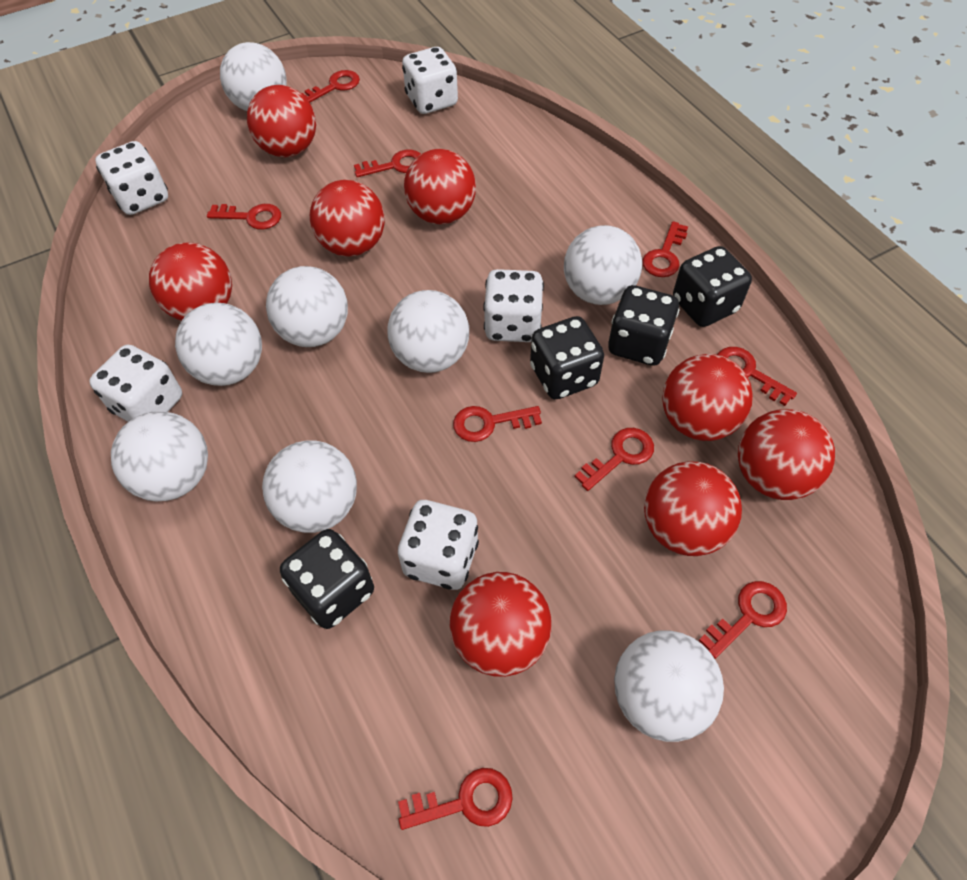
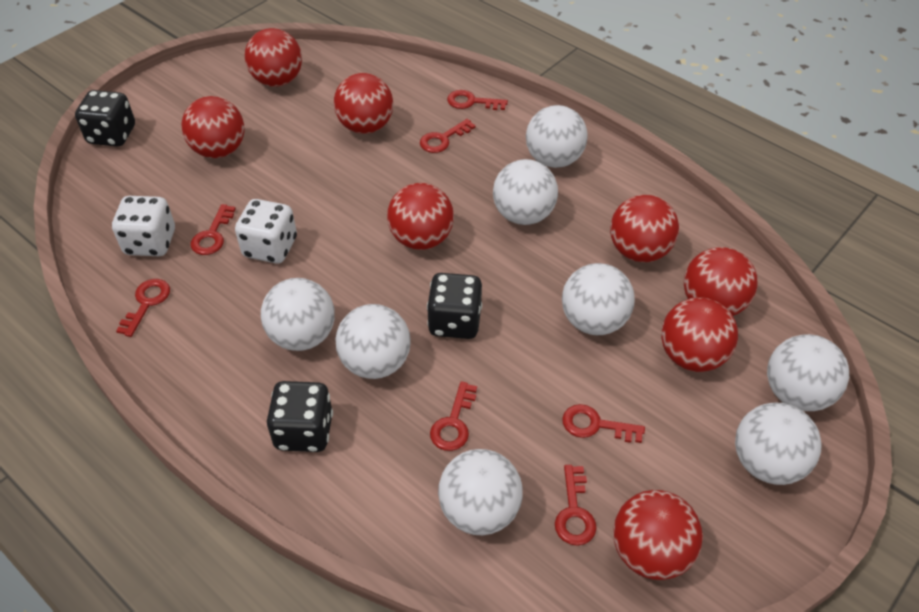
black dice: 4 -> 3
red key: 9 -> 7
white dice: 5 -> 2

